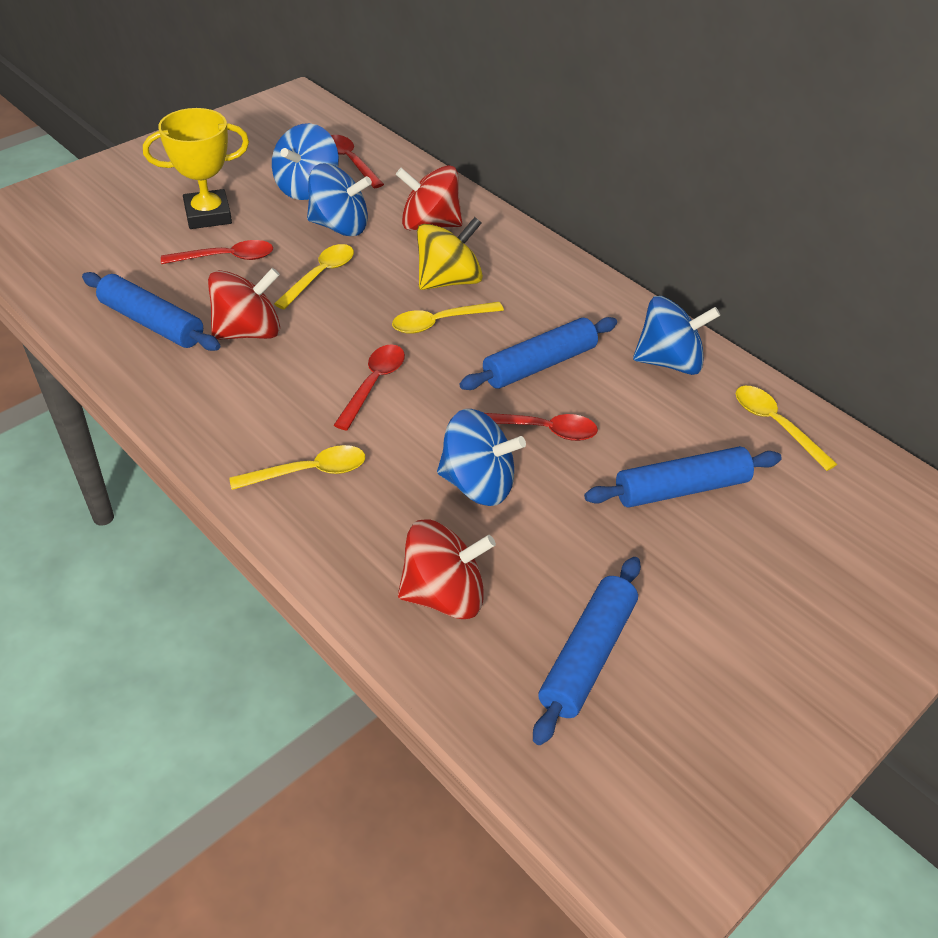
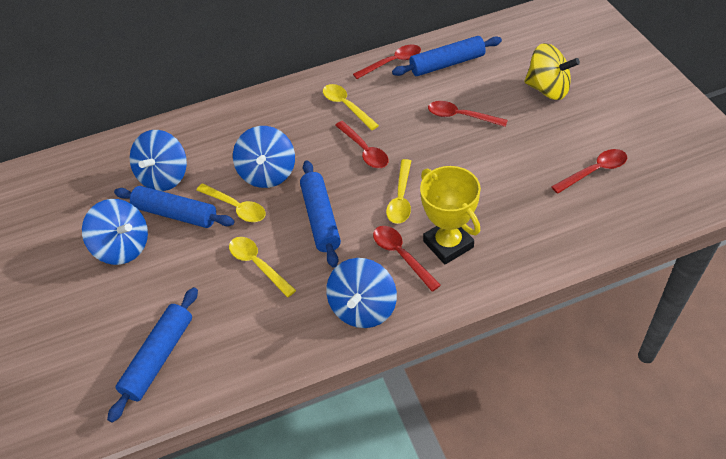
red spinning top: 3 -> 0
red spoon: 4 -> 5

